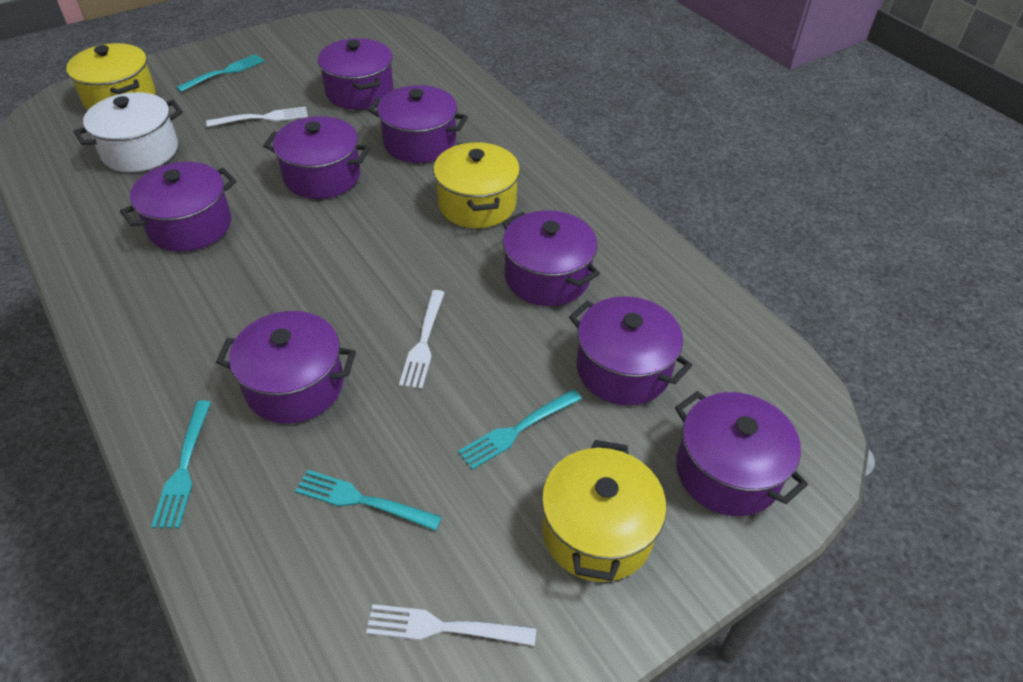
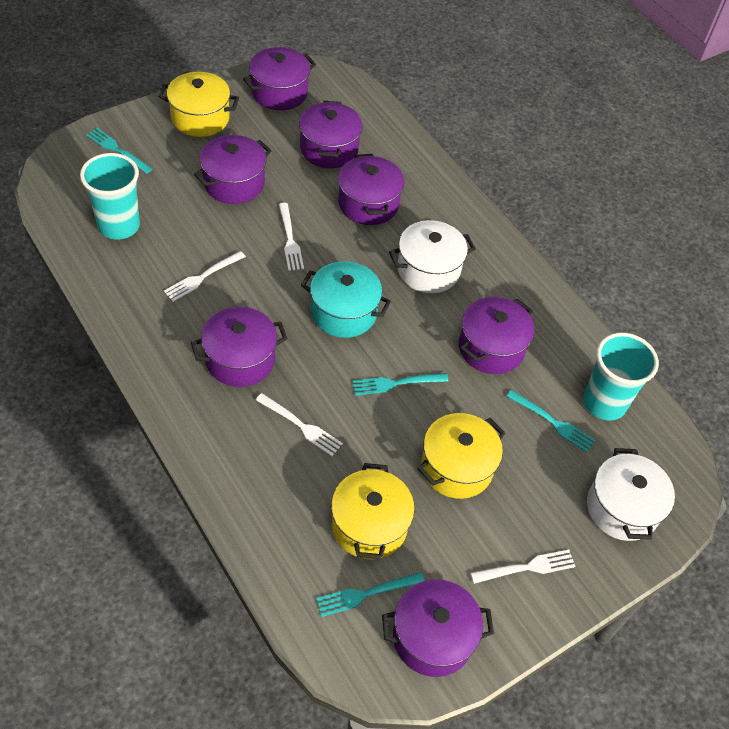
purple pot: 8 -> 7
turquoise cup: 0 -> 2
turquoise pot: 0 -> 1
white fork: 3 -> 4
white pot: 1 -> 2

